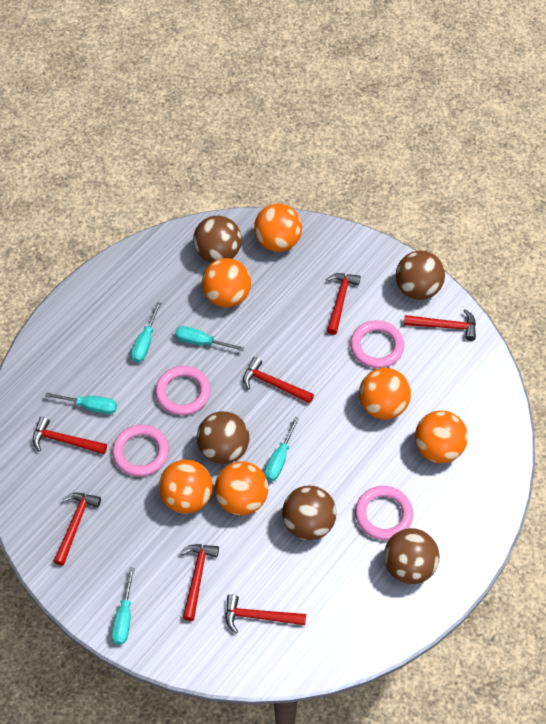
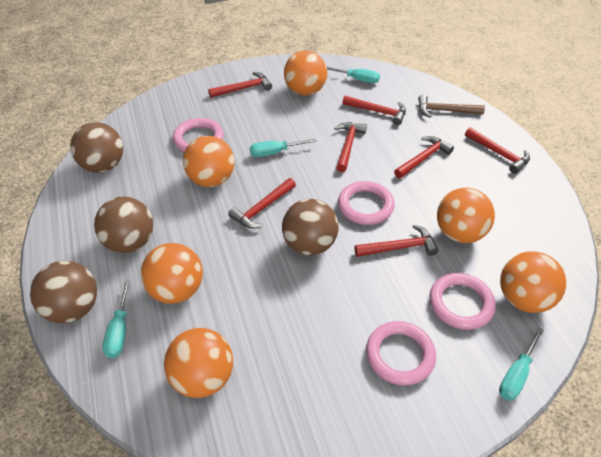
brown ball: 5 -> 4
brown hammer: 0 -> 1
turquoise screwdriver: 5 -> 4

